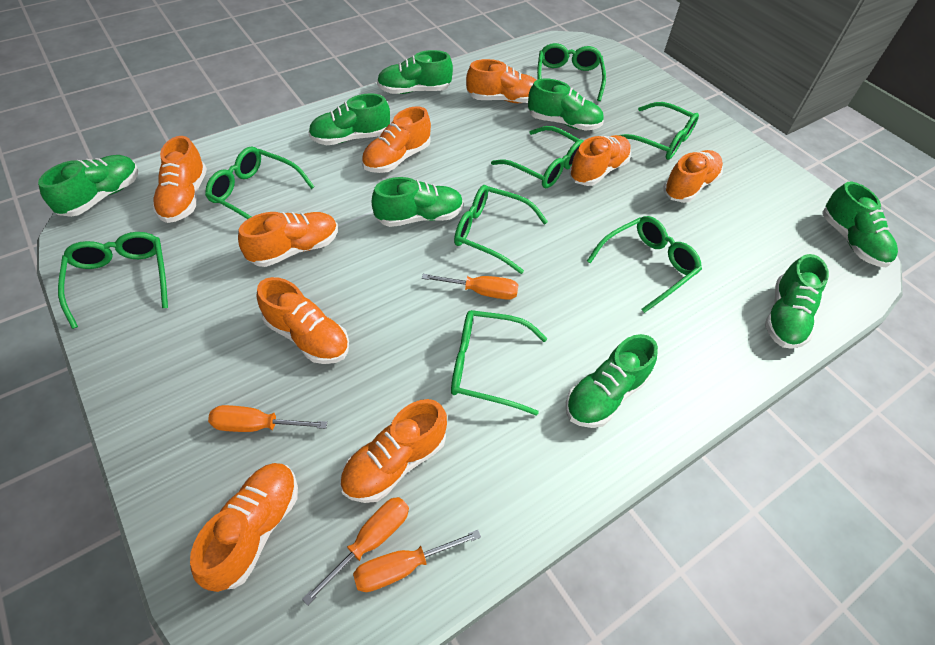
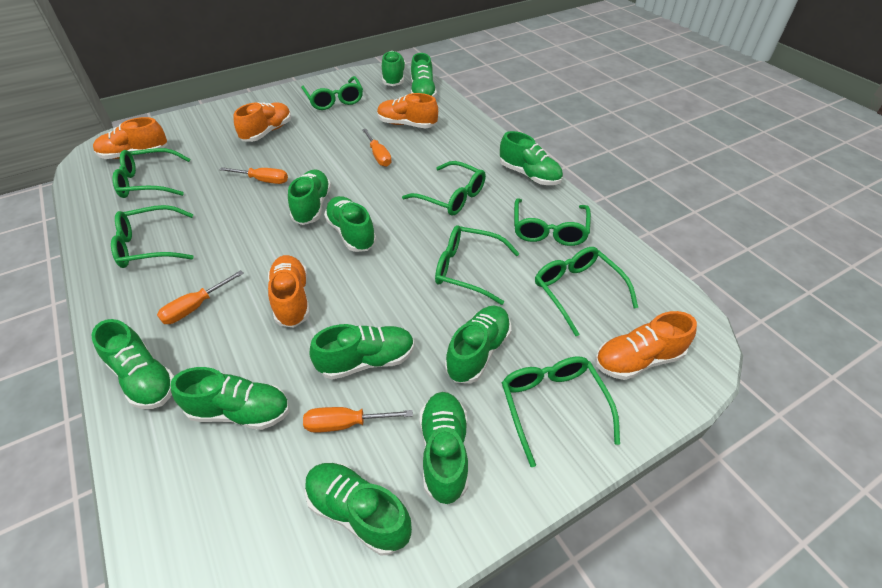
green shoe: 8 -> 11
orange shoe: 9 -> 5

